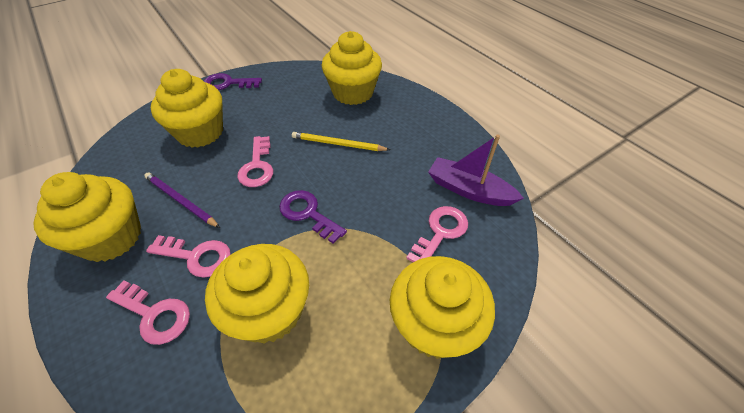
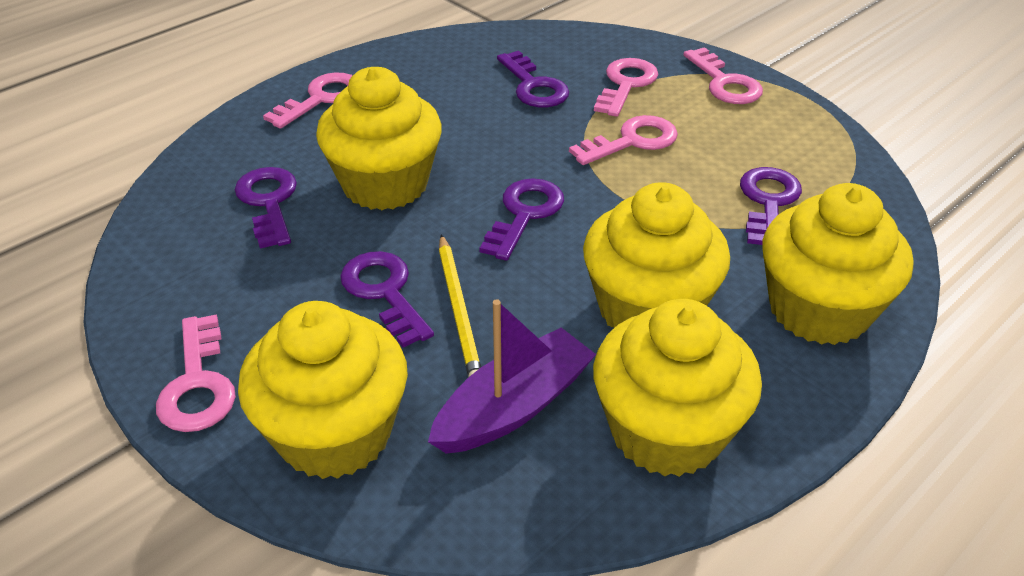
pink key: 4 -> 5
purple key: 2 -> 5
purple pencil: 1 -> 0

